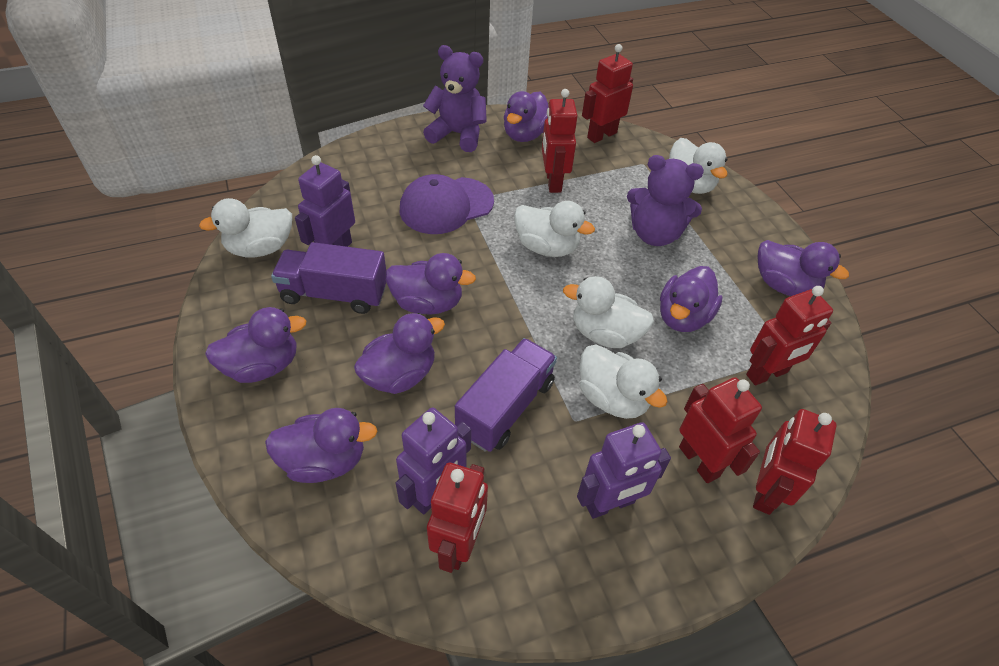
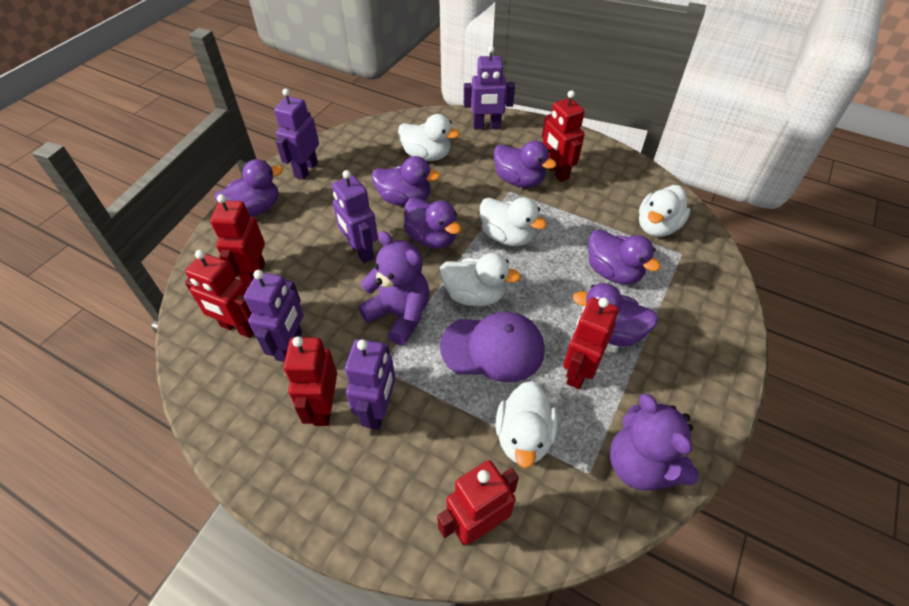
purple duck: 7 -> 6
purple robot: 3 -> 5
purple truck: 2 -> 0

